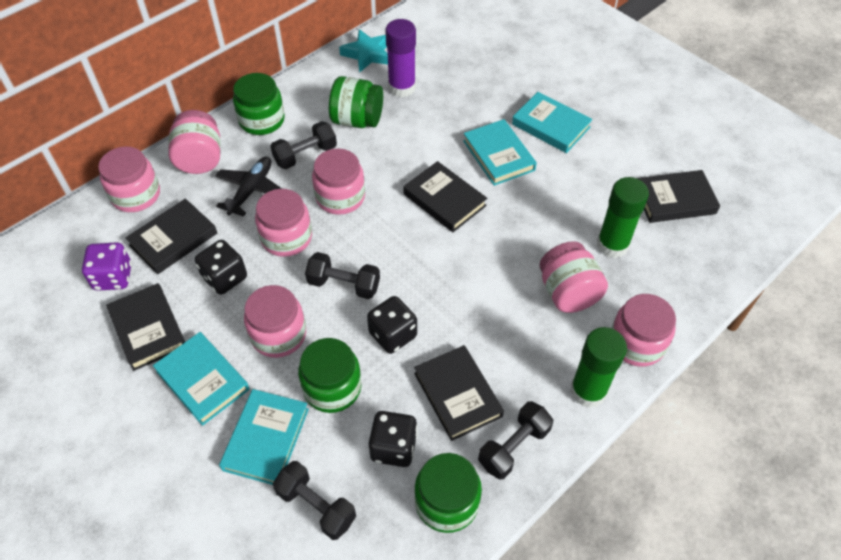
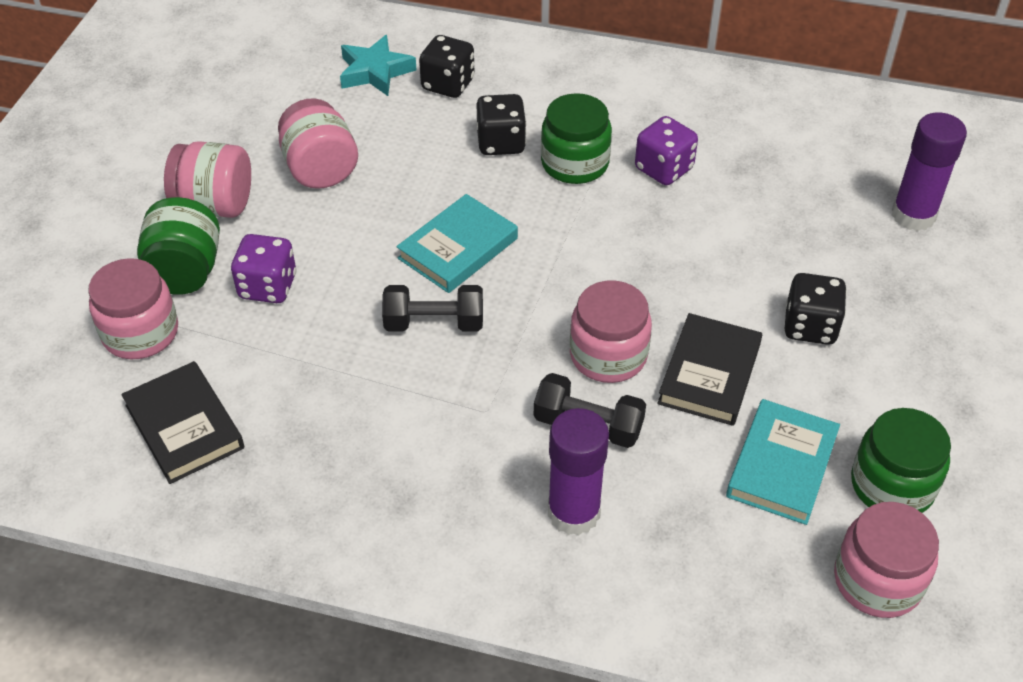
black book: 5 -> 2
black dumbbell: 4 -> 2
black plane: 1 -> 0
green glue stick: 2 -> 0
green jar: 4 -> 3
pink jar: 7 -> 5
purple dice: 1 -> 2
purple glue stick: 1 -> 2
turquoise book: 4 -> 2

